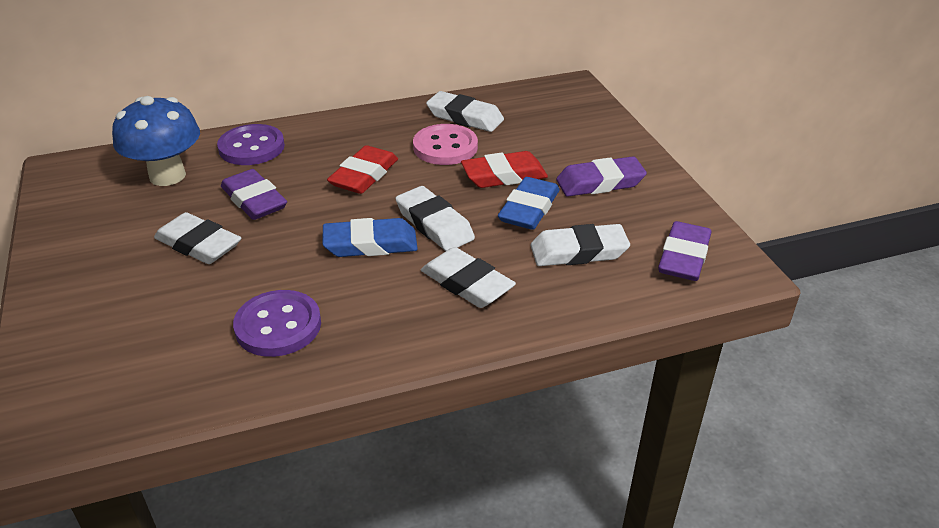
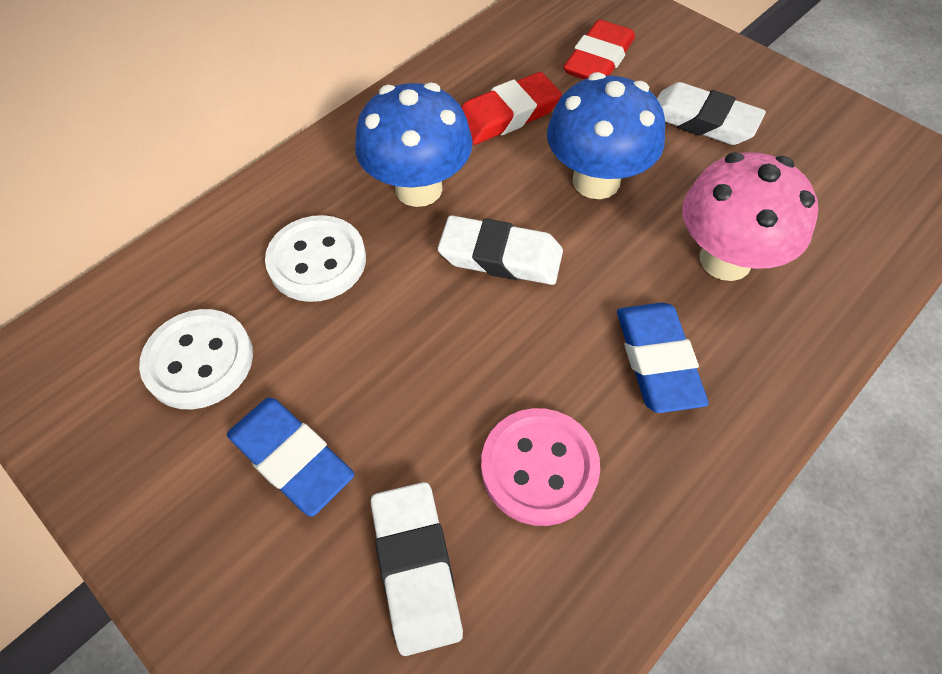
blue mushroom: 1 -> 2
pink mushroom: 0 -> 1
purple button: 2 -> 0
purple eraser: 3 -> 0
white button: 0 -> 2
white eraser: 5 -> 3

